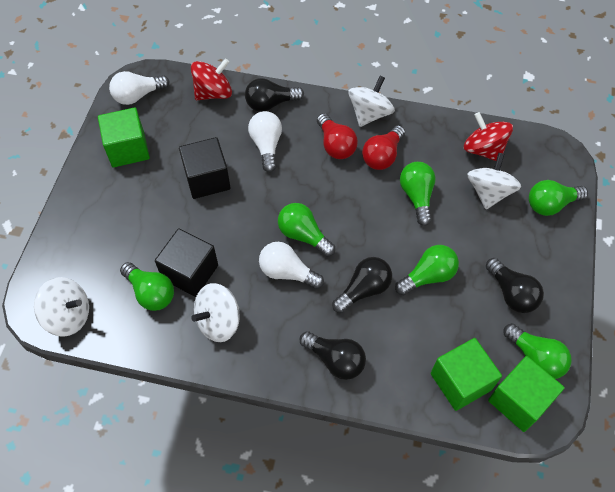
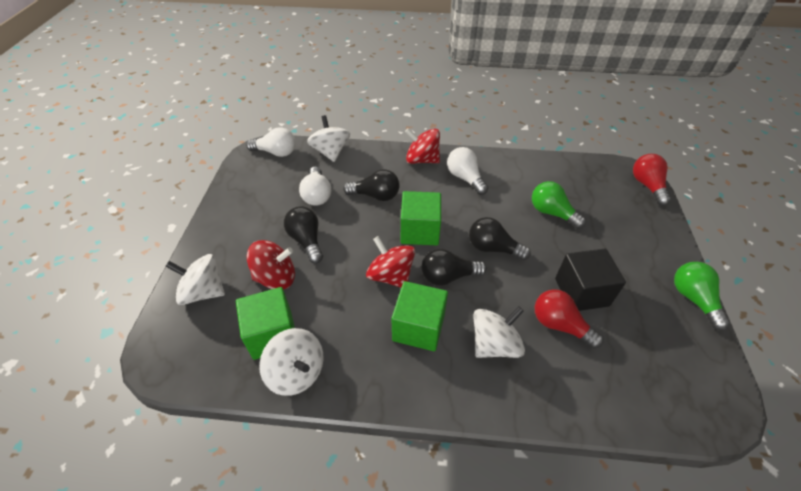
black cube: 2 -> 1
green light bulb: 6 -> 2
red spinning top: 2 -> 3

